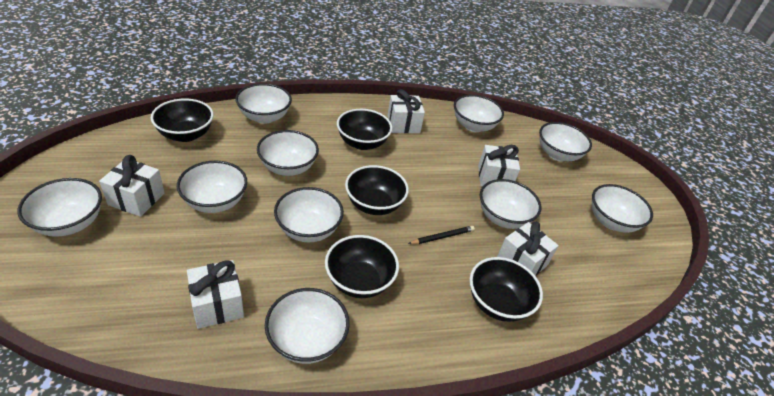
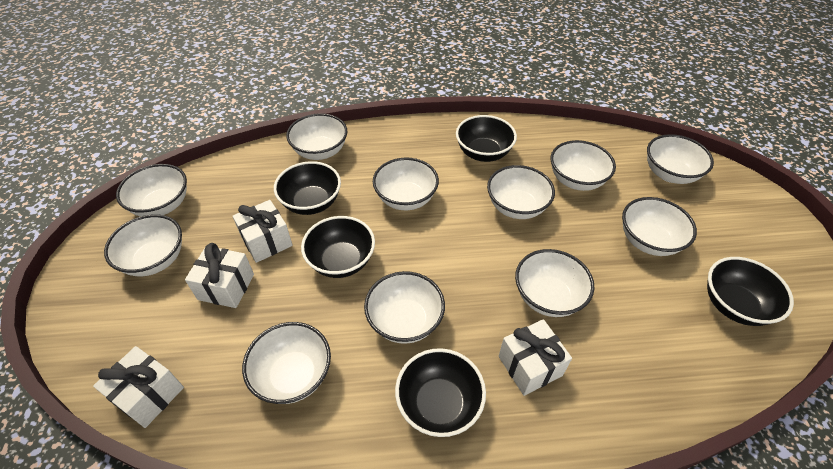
black pencil: 1 -> 0
white bowl: 10 -> 11
white gift: 5 -> 4

